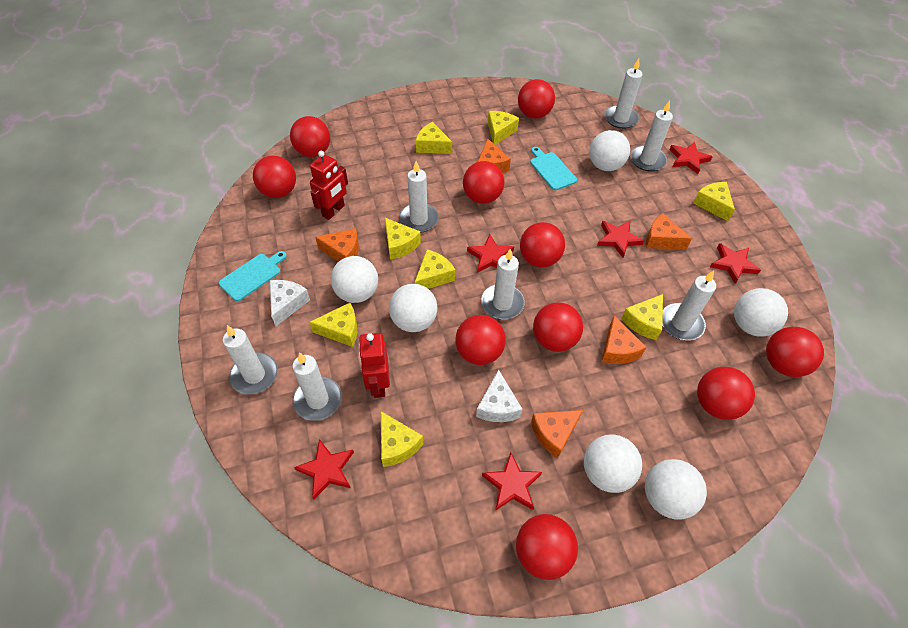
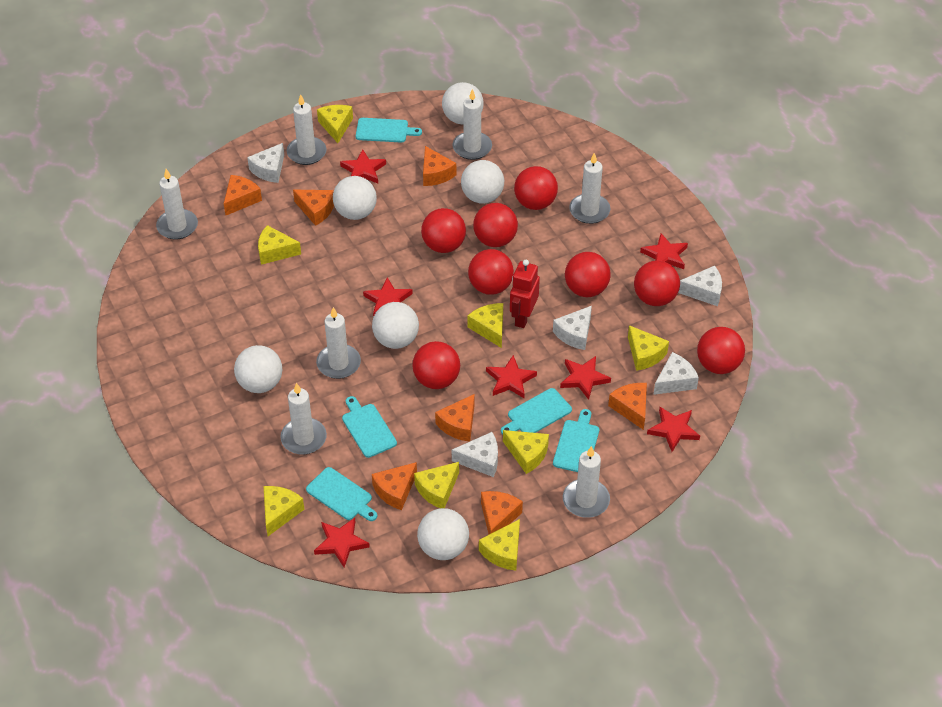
orange cheese: 5 -> 7
red ball: 10 -> 8
red robot: 2 -> 1
red star: 6 -> 7
turquoise cutting board: 2 -> 5
white cheese: 2 -> 5

